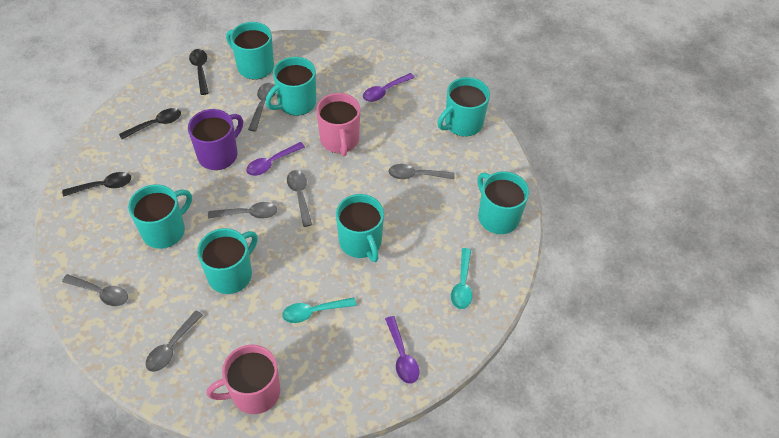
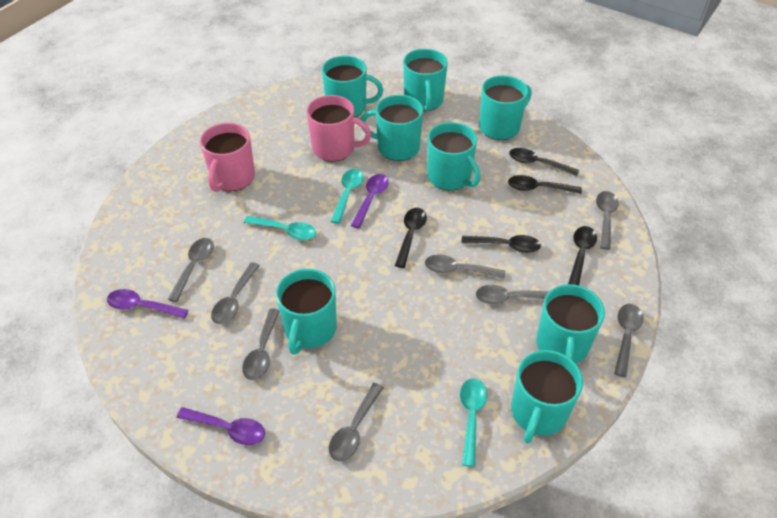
black spoon: 3 -> 5
grey spoon: 6 -> 8
purple mug: 1 -> 0
turquoise mug: 7 -> 8
turquoise spoon: 2 -> 3

